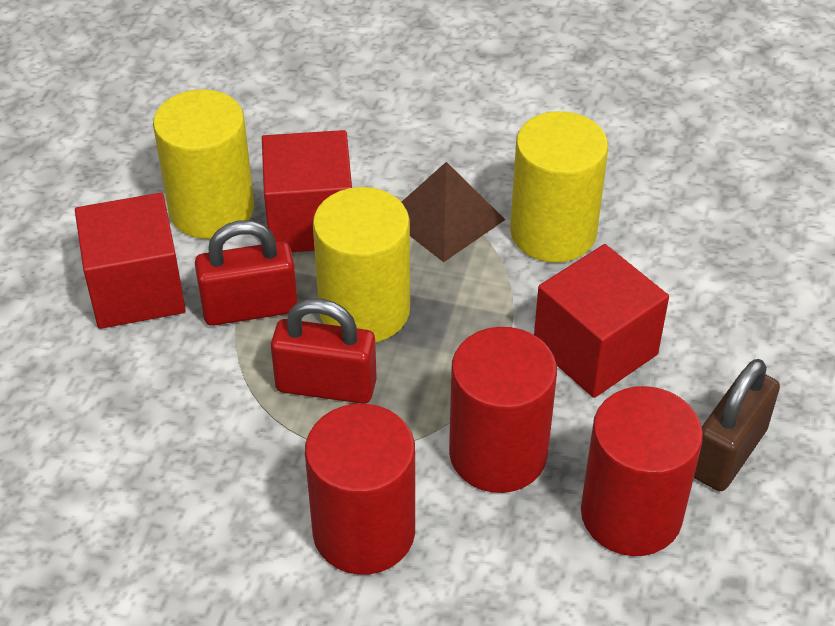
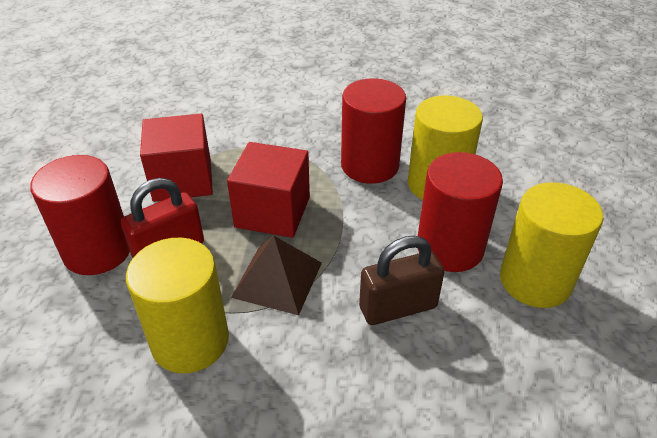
red cube: 3 -> 2
red padlock: 2 -> 1

